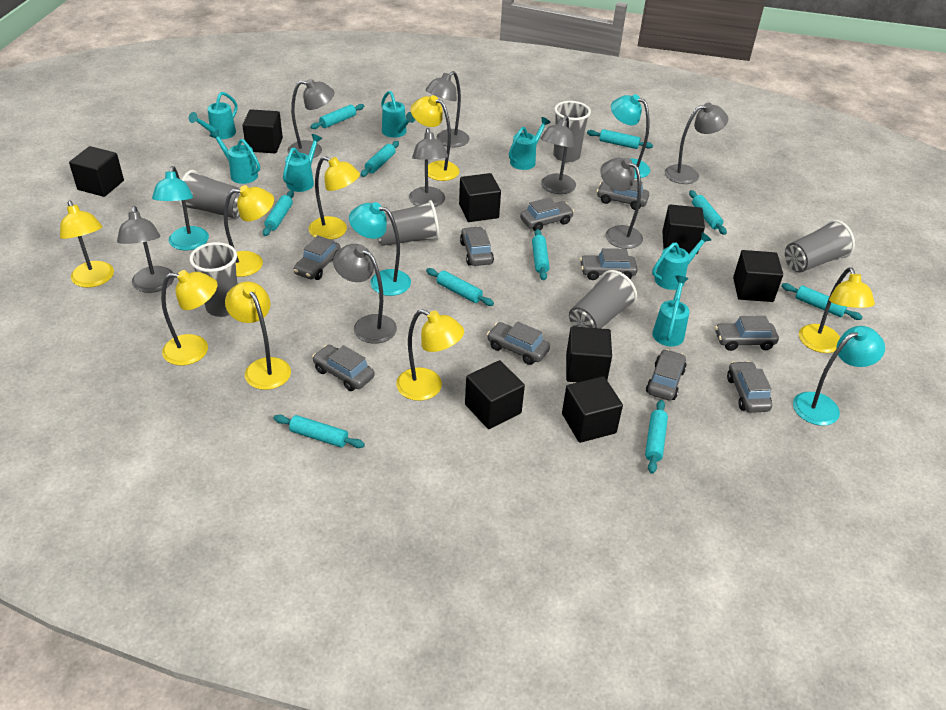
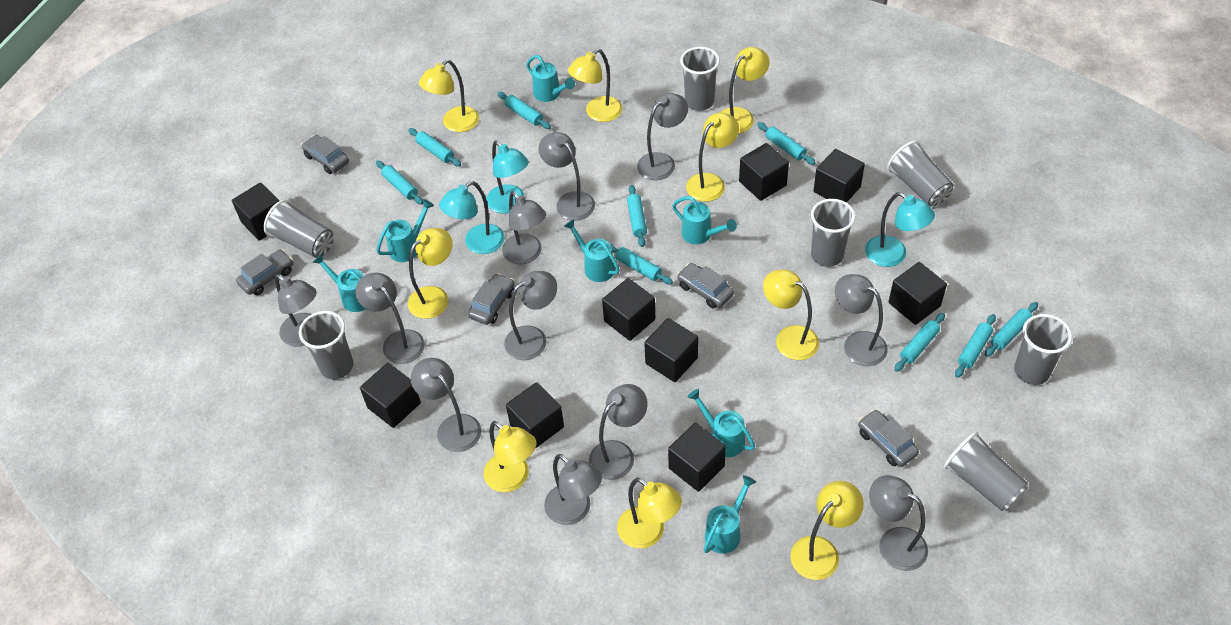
black cube: 8 -> 9
grey car: 10 -> 5
grey cup: 6 -> 7
grey lamp: 8 -> 11
turquoise lamp: 4 -> 3
turquoise rolling pin: 10 -> 9
yellow lamp: 8 -> 9

